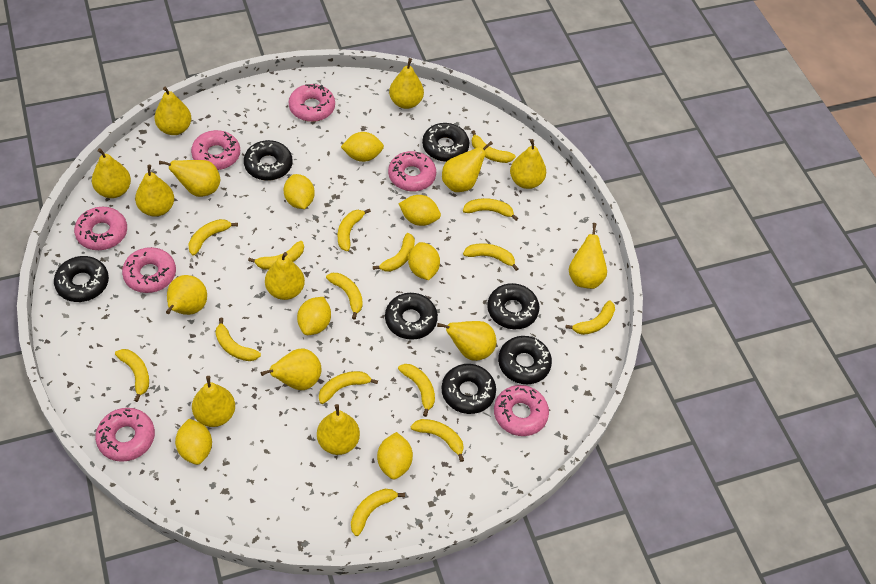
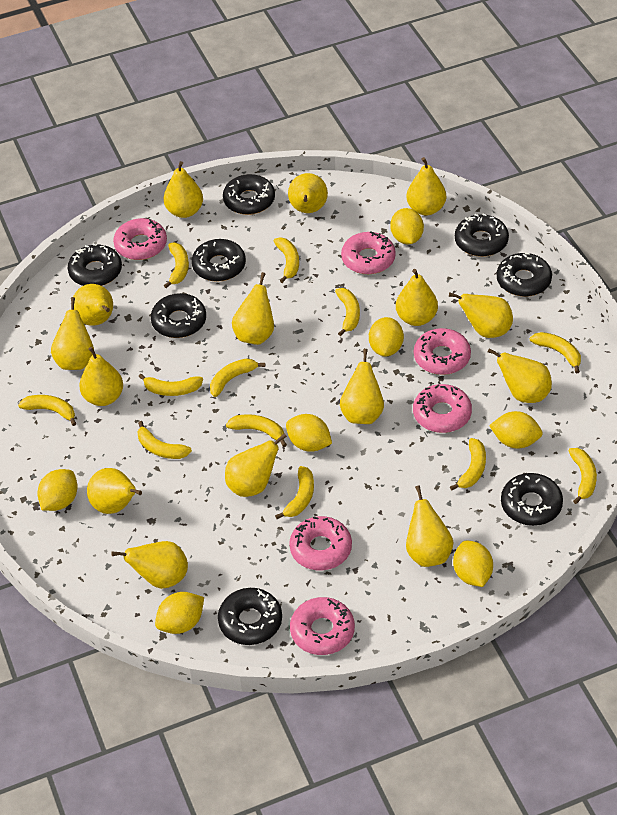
black donut: 7 -> 8
pink donut: 7 -> 6
yellow banana: 15 -> 12
yellow pear: 14 -> 15

